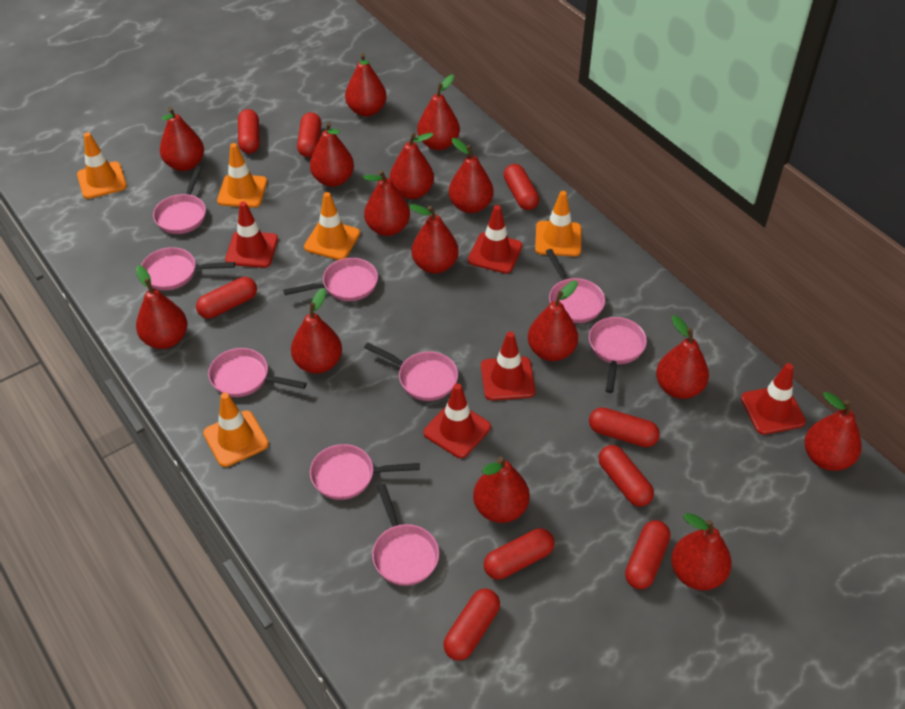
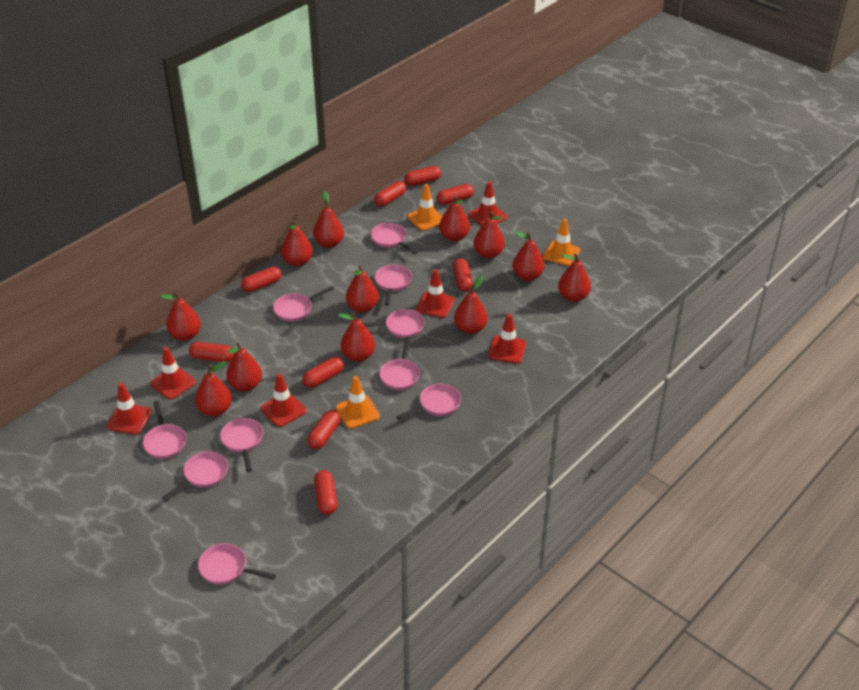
orange traffic cone: 5 -> 3
pink pan: 9 -> 10
red pear: 15 -> 12
red traffic cone: 5 -> 6

